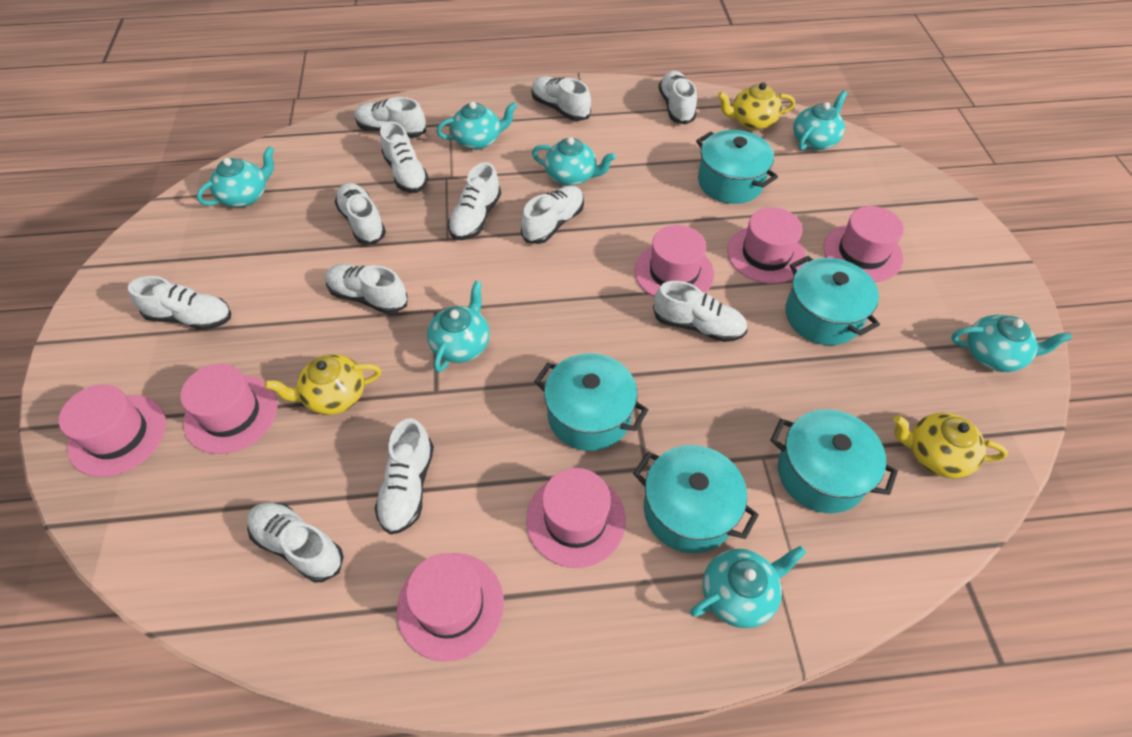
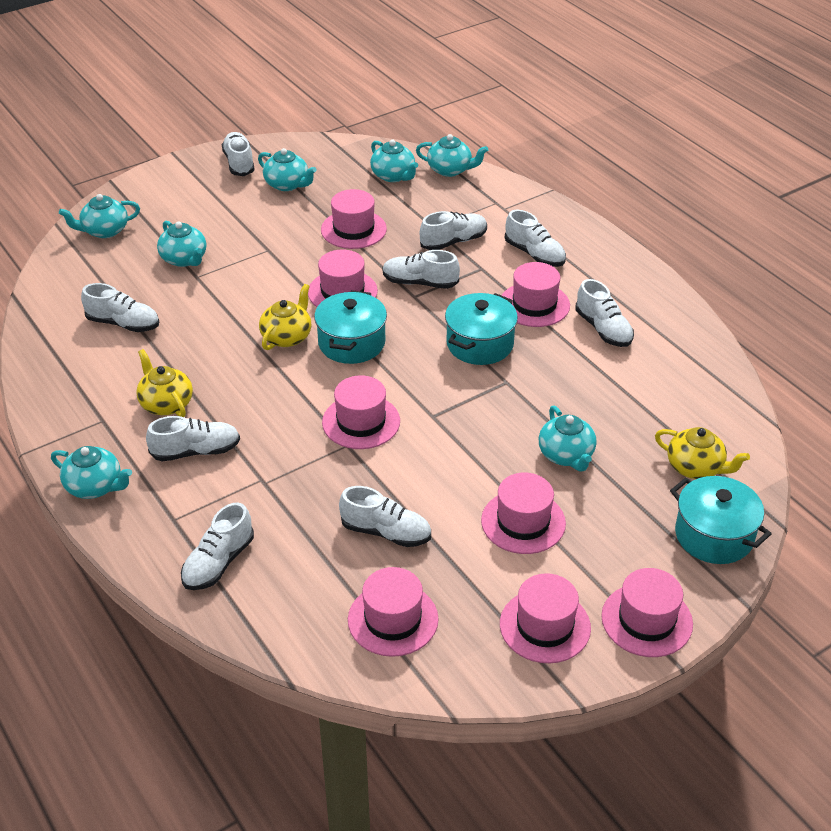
pink hat: 7 -> 8
turquoise pot: 5 -> 3
white shoe: 12 -> 9

